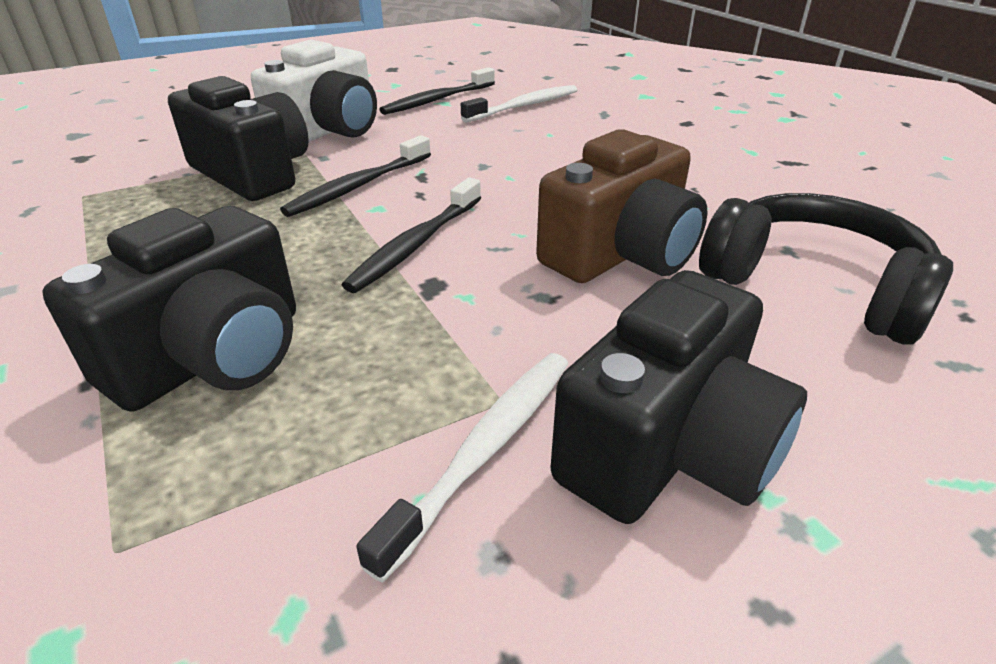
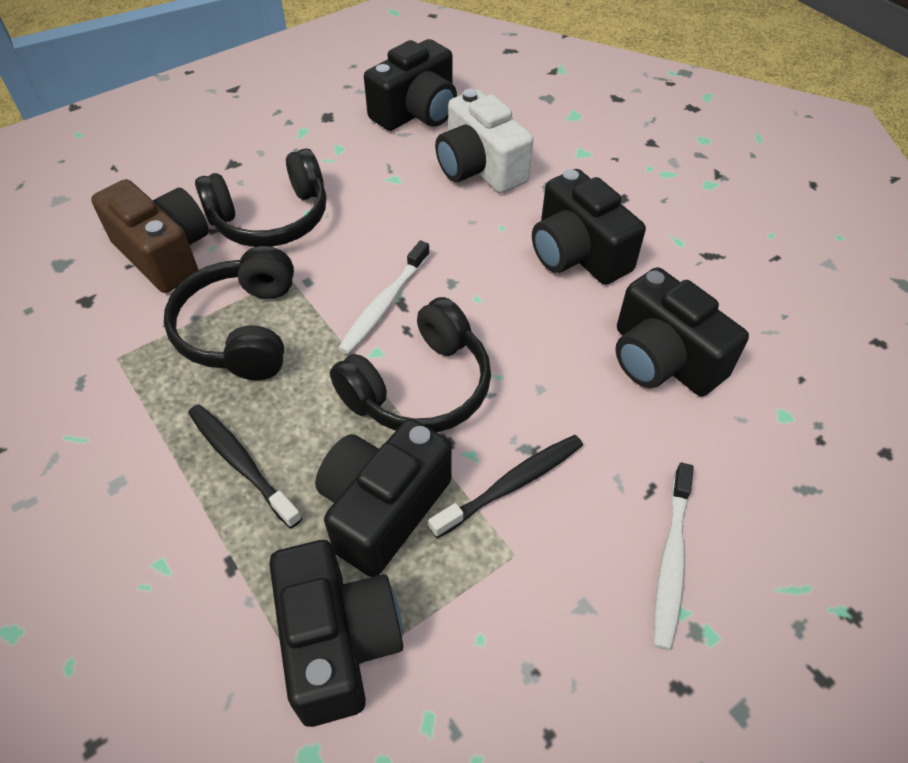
black camera: 3 -> 5
black headphones: 1 -> 3
black toothbrush: 3 -> 2

